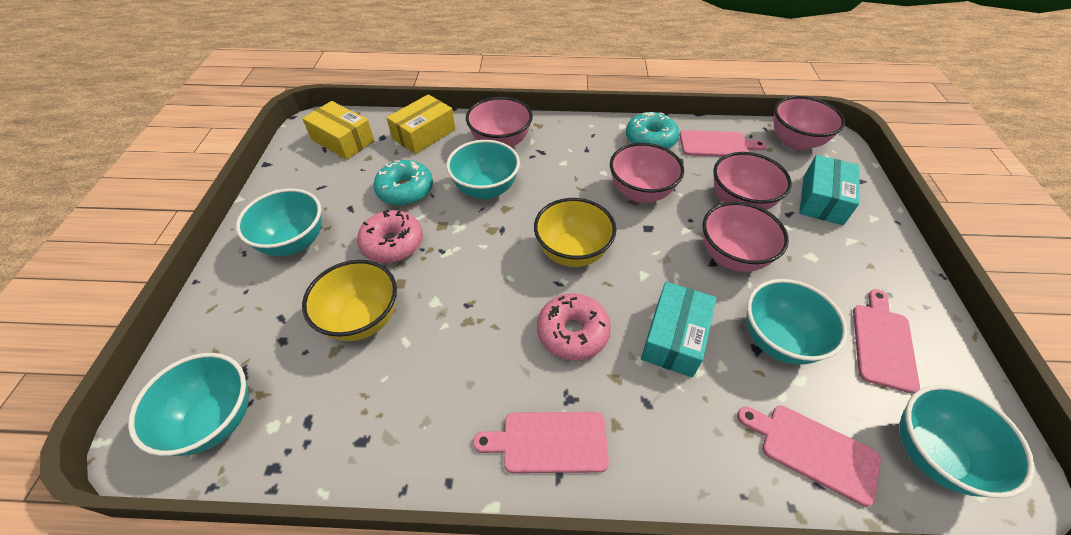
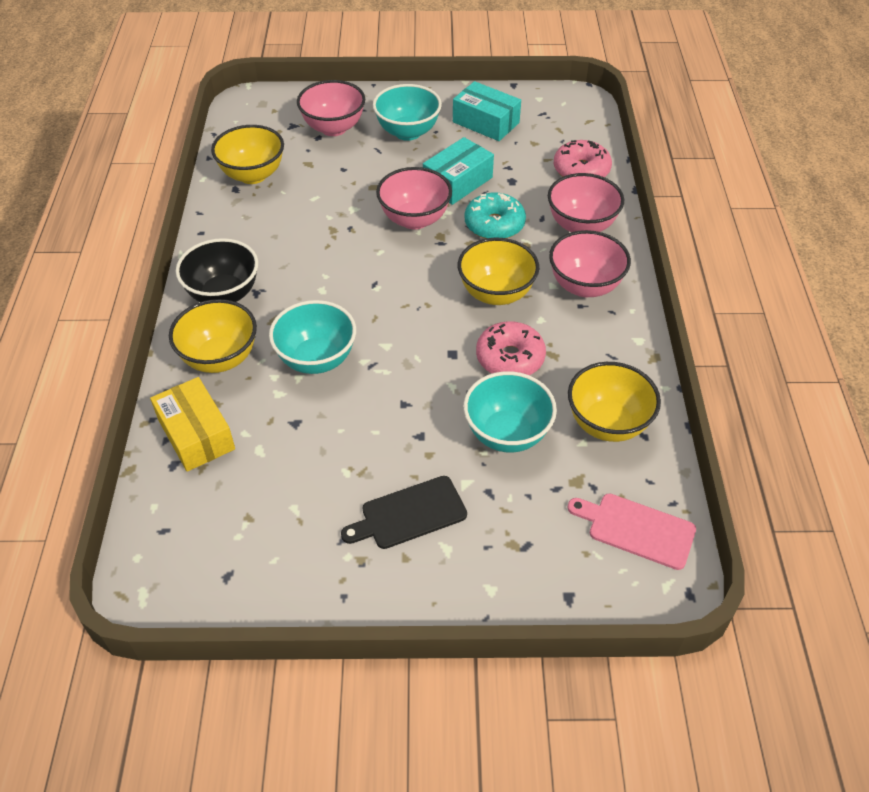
black bowl: 0 -> 1
black cutting board: 0 -> 1
pink bowl: 5 -> 4
pink cutting board: 4 -> 1
turquoise bowl: 5 -> 3
turquoise donut: 2 -> 1
yellow bowl: 2 -> 4
yellow box: 2 -> 1

